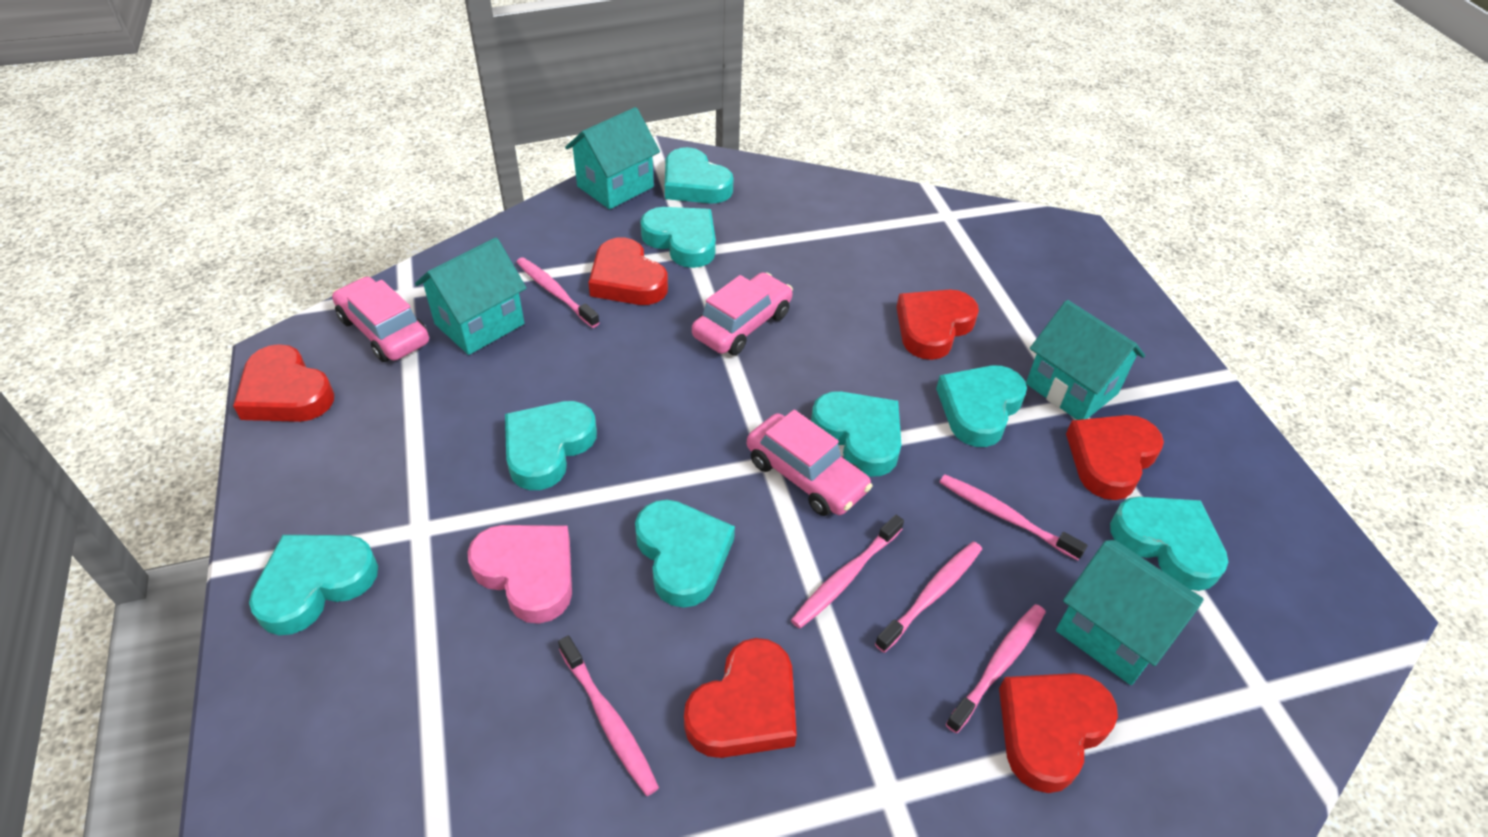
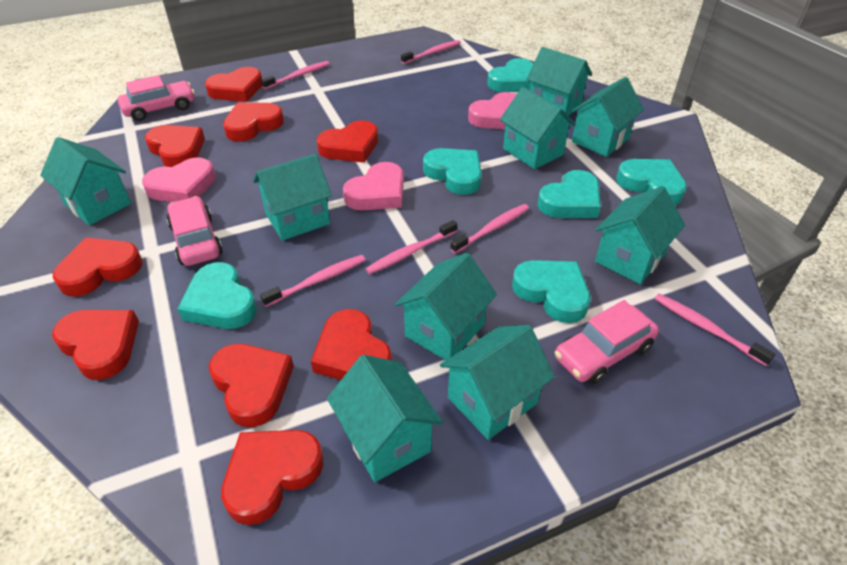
pink heart: 1 -> 3
red heart: 6 -> 9
turquoise heart: 8 -> 6
turquoise house: 4 -> 9

